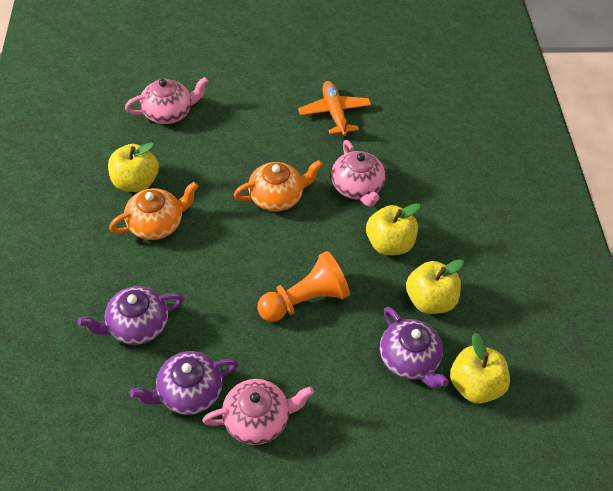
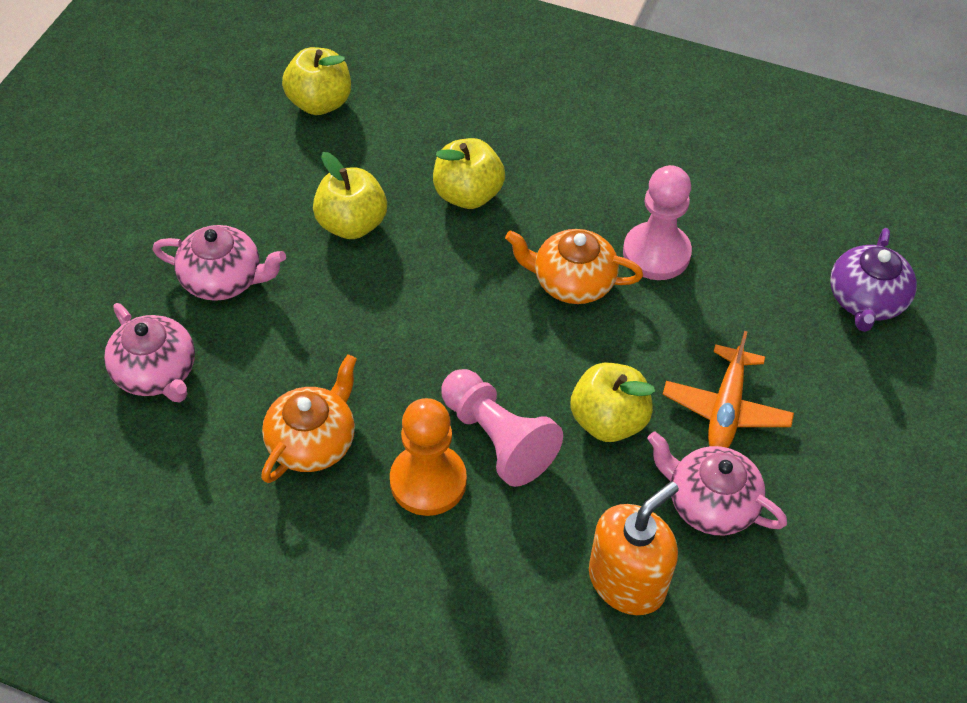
orange soap dispenser: 0 -> 1
pink pawn: 0 -> 2
purple teapot: 3 -> 1

